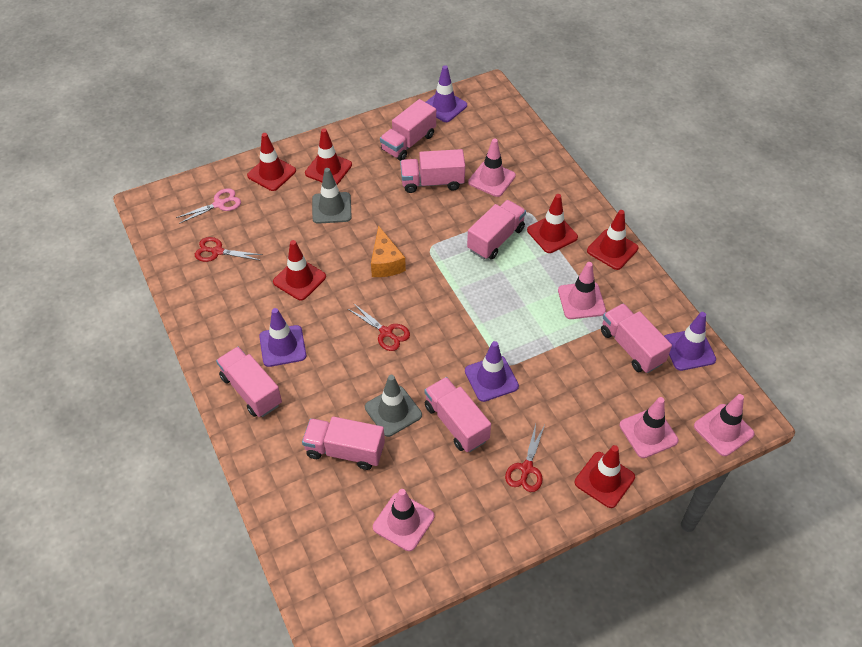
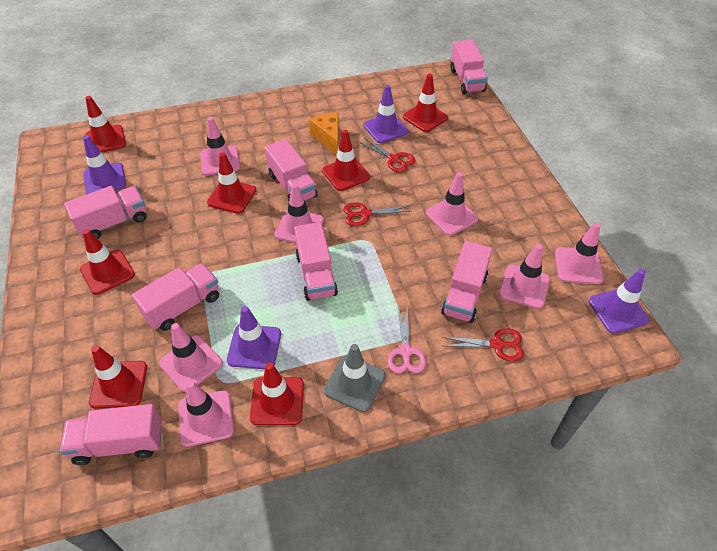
grey traffic cone: 2 -> 1
pink traffic cone: 5 -> 7
red traffic cone: 6 -> 7

